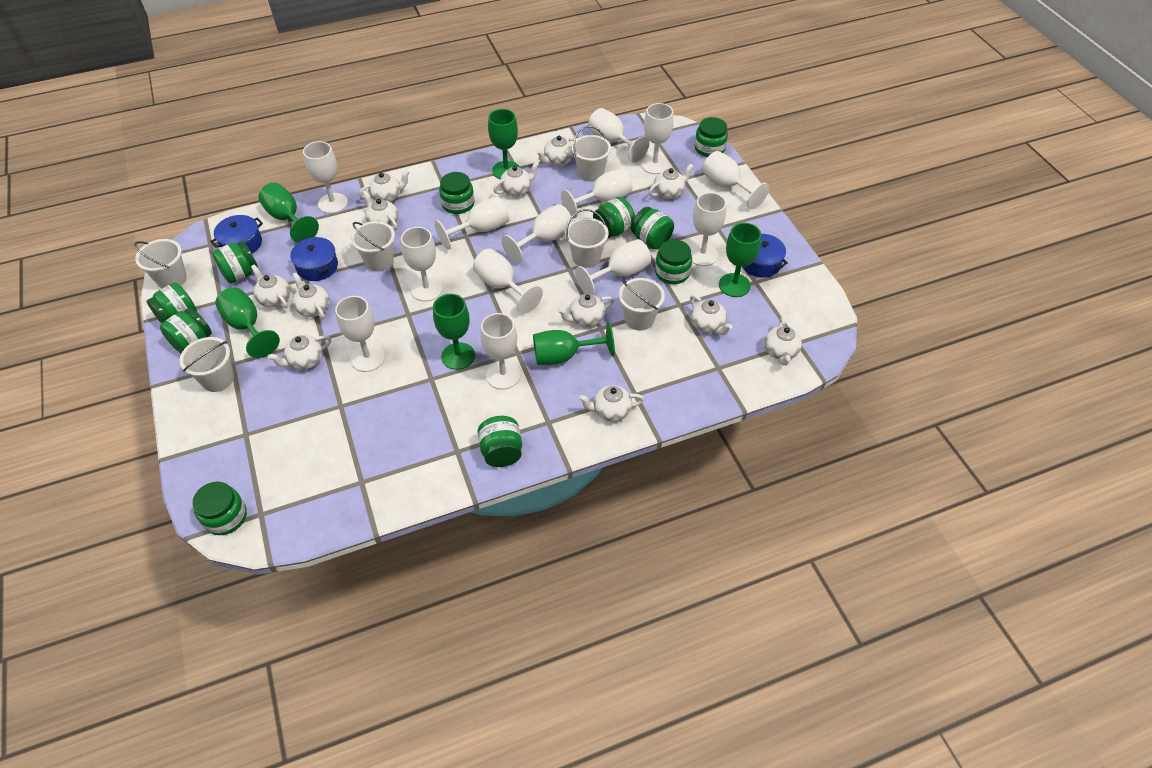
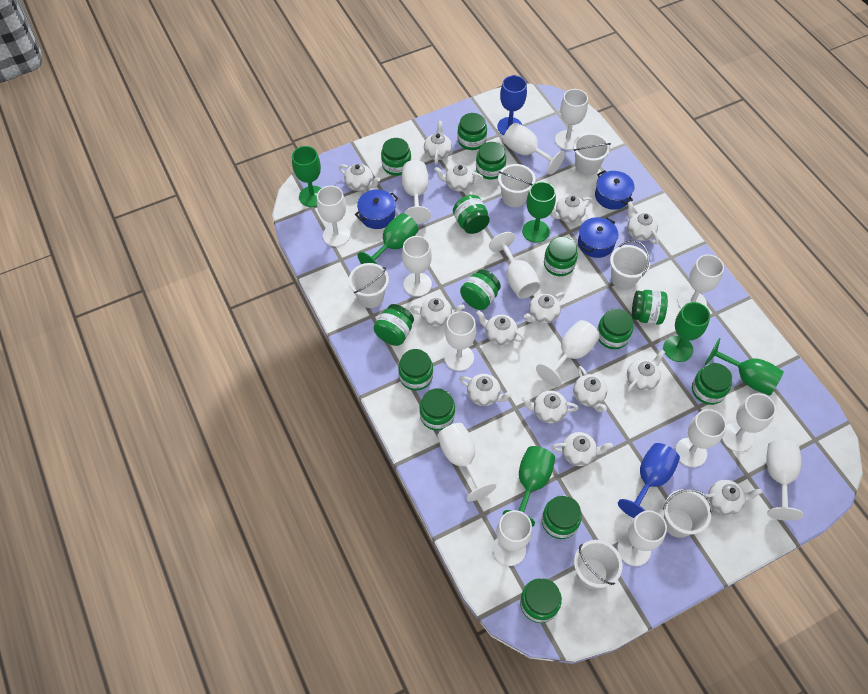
blue goblet: 0 -> 2
green jar: 10 -> 14
white goblet: 13 -> 15
white teapot: 12 -> 14

